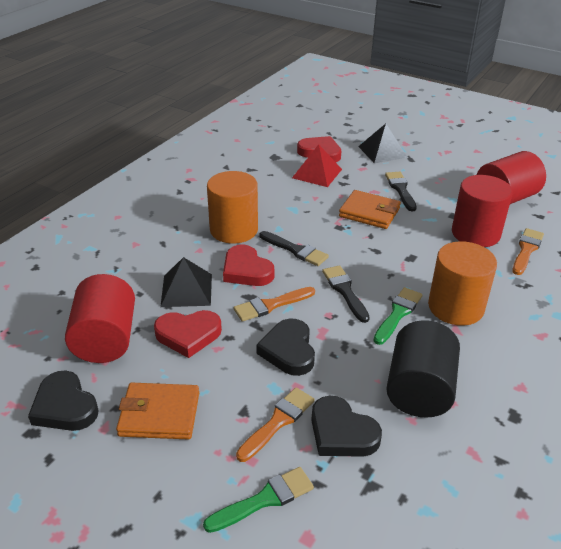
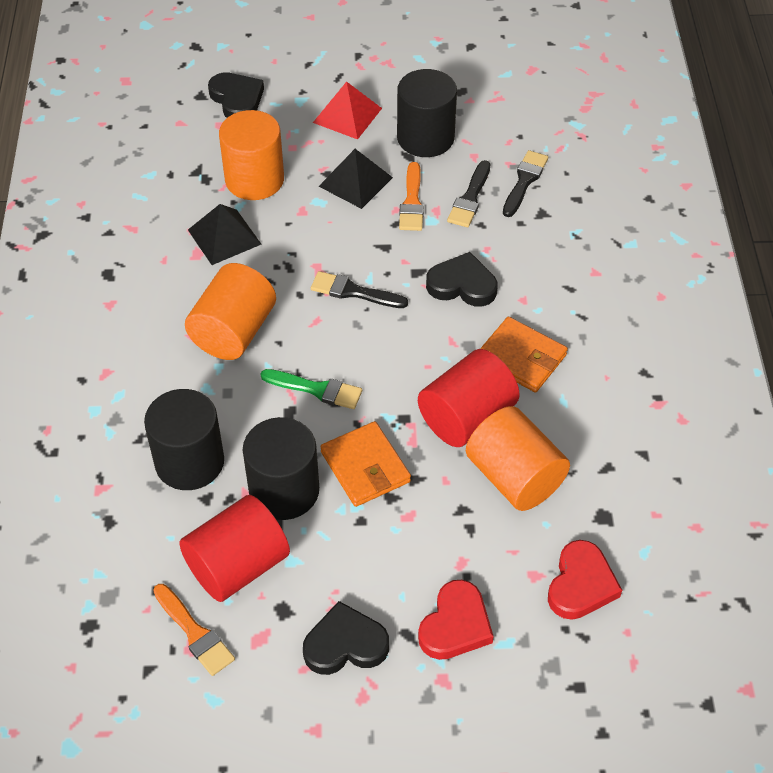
black cylinder: 1 -> 3
green brush: 2 -> 1
orange brush: 3 -> 2
orange cylinder: 2 -> 3
red cylinder: 3 -> 2
red heart: 3 -> 2

